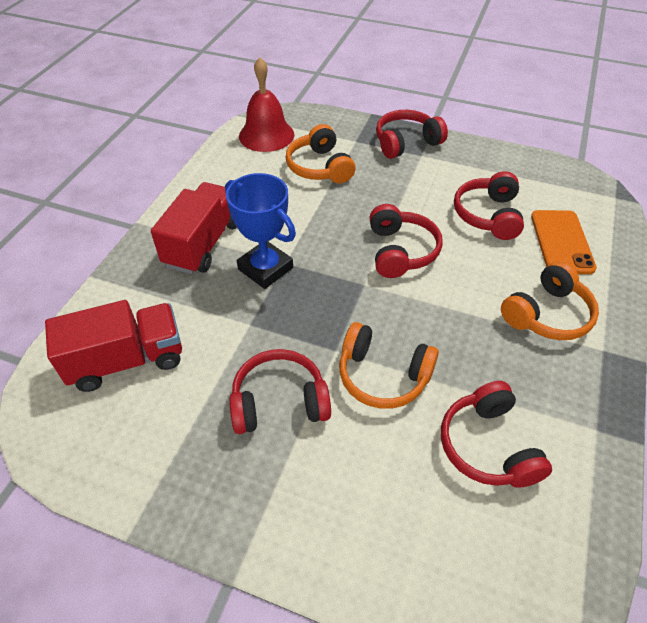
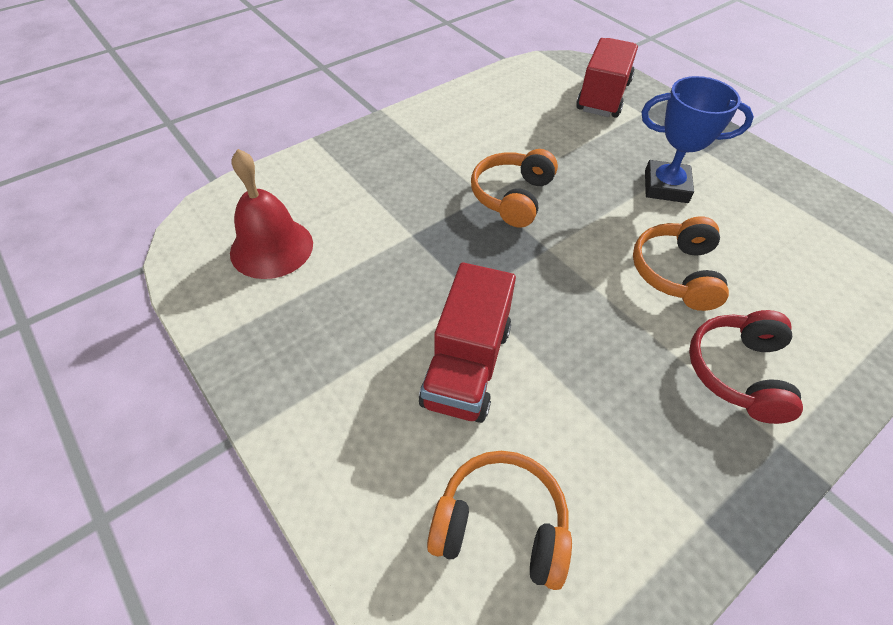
orange phone: 1 -> 0
red headphones: 5 -> 1

